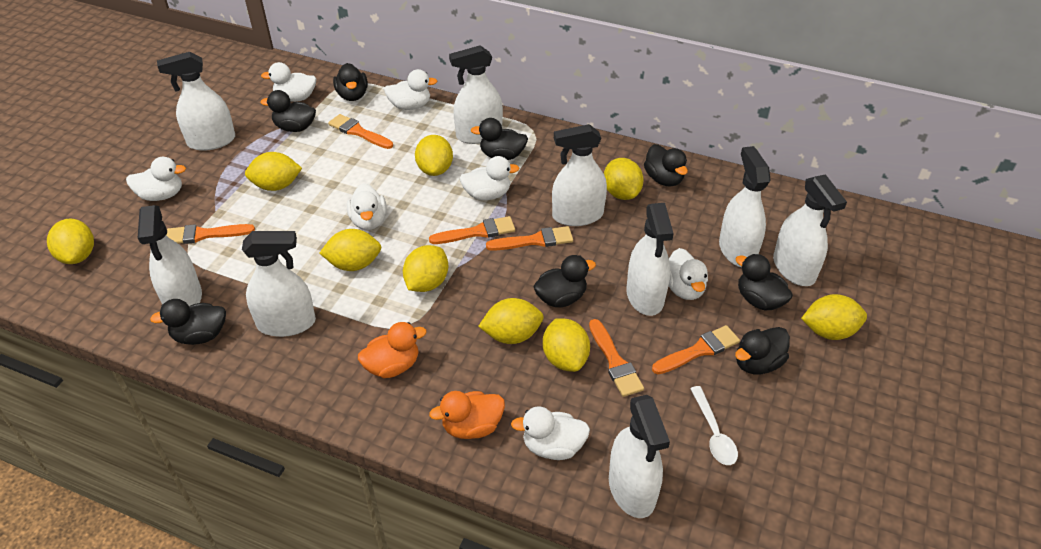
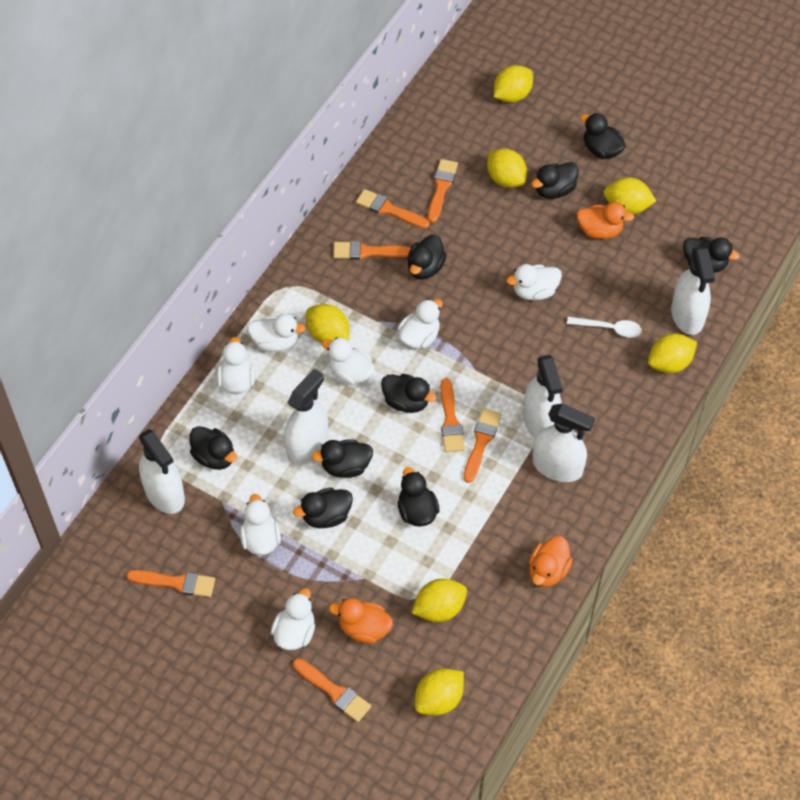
black duck: 8 -> 9
orange brush: 6 -> 7
orange duck: 2 -> 3
white spray bottle: 9 -> 5
yellow lemon: 9 -> 7

